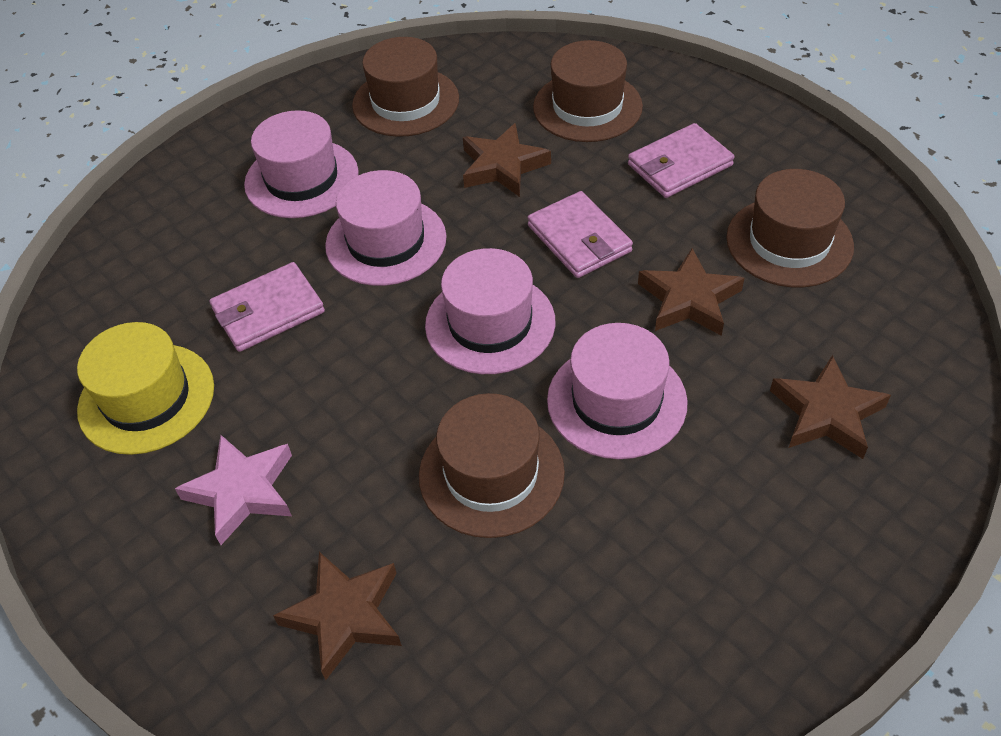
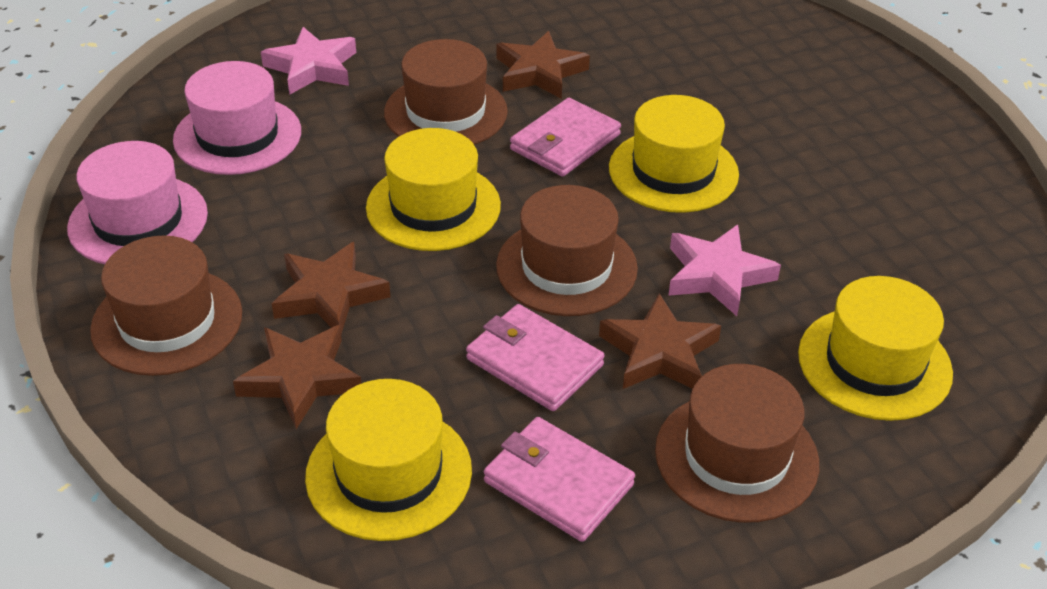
pink hat: 4 -> 2
pink star: 1 -> 2
yellow hat: 1 -> 4

